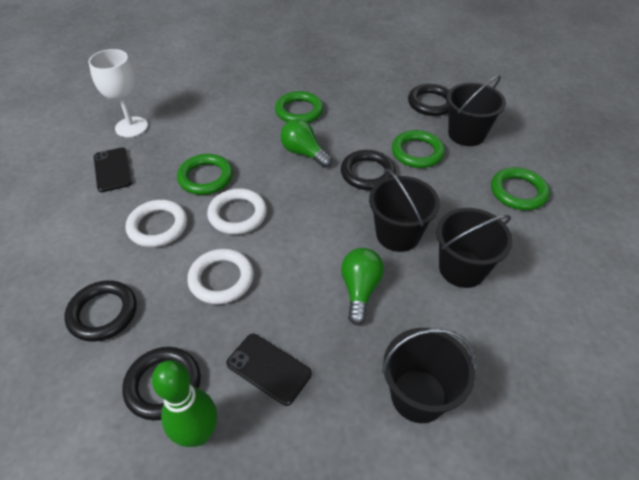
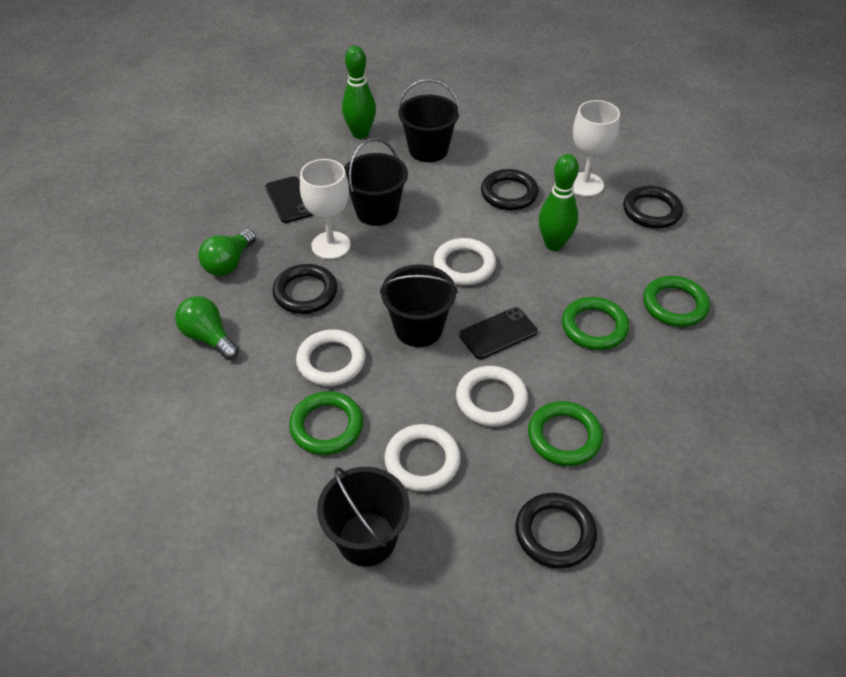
green bowling pin: 1 -> 2
white goblet: 1 -> 2
white ring: 3 -> 4

